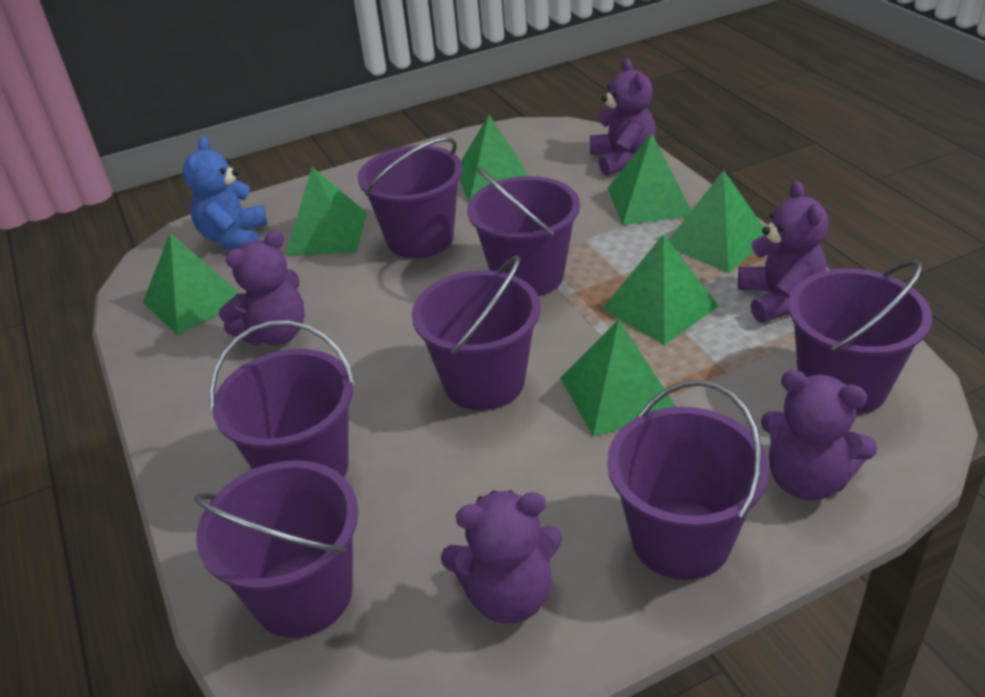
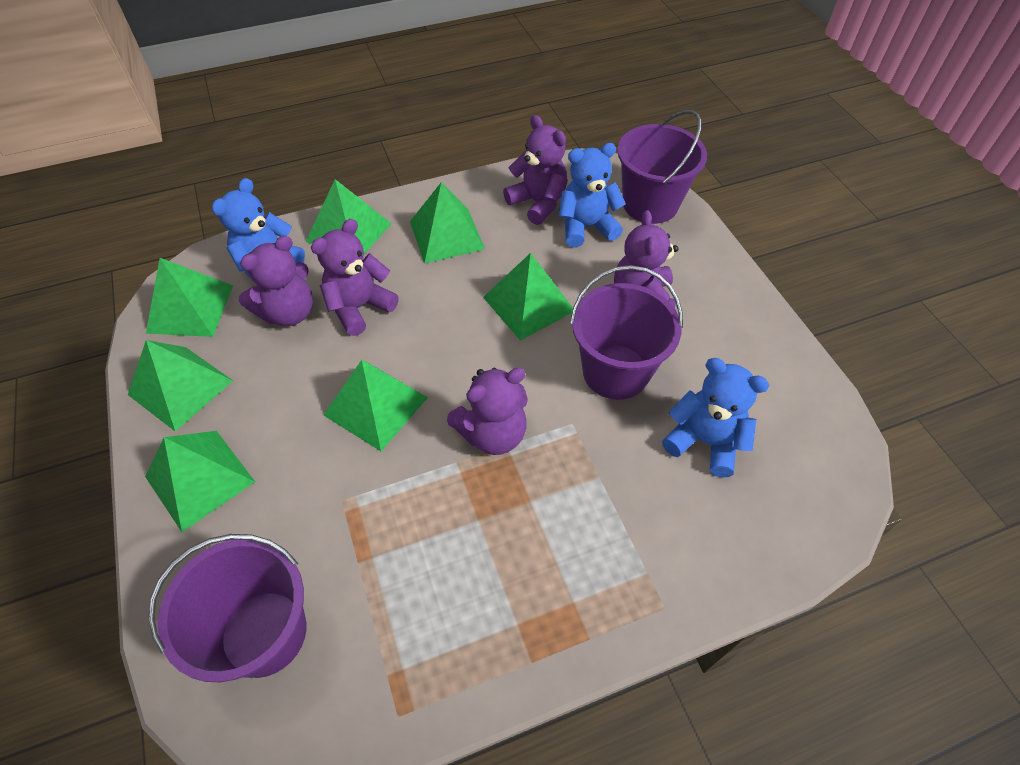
blue teddy bear: 1 -> 3
purple bucket: 7 -> 3

